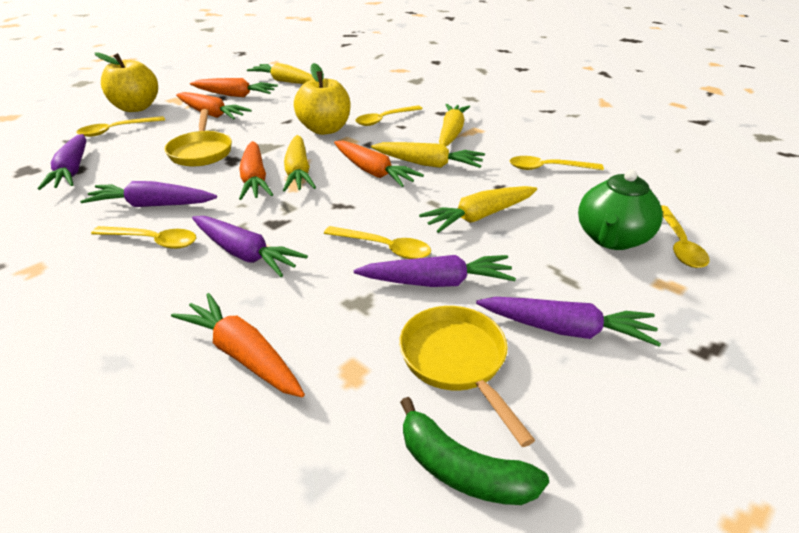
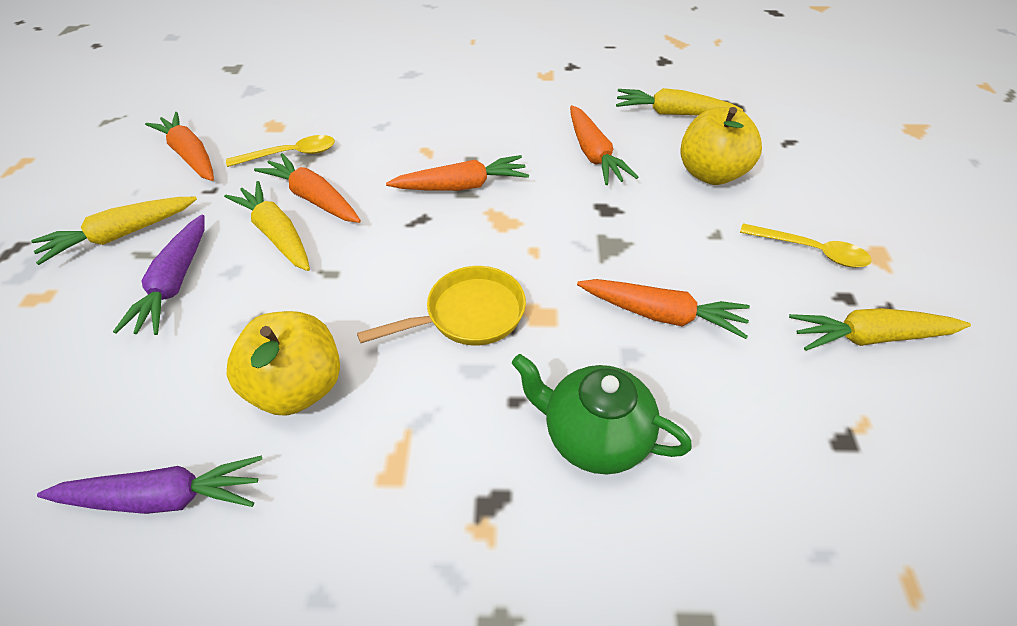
green banana: 1 -> 0
purple carrot: 5 -> 2
yellow carrot: 5 -> 4
yellow pan: 2 -> 1
yellow spoon: 6 -> 2

